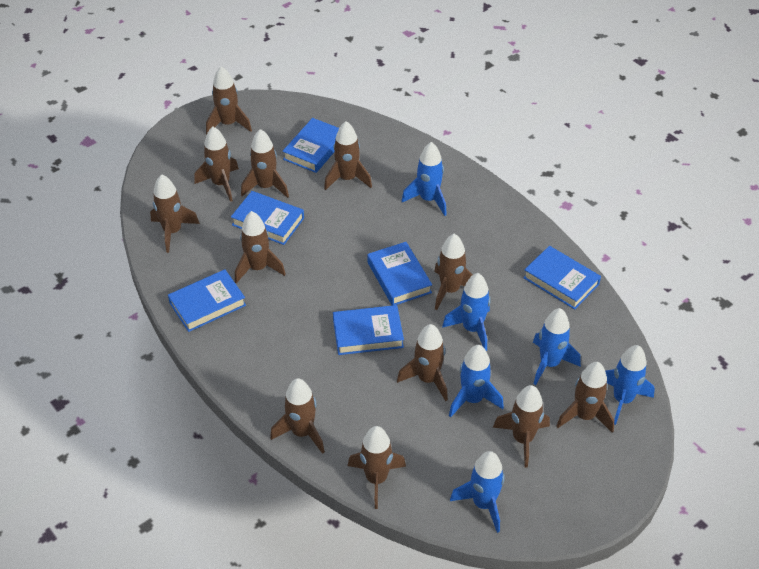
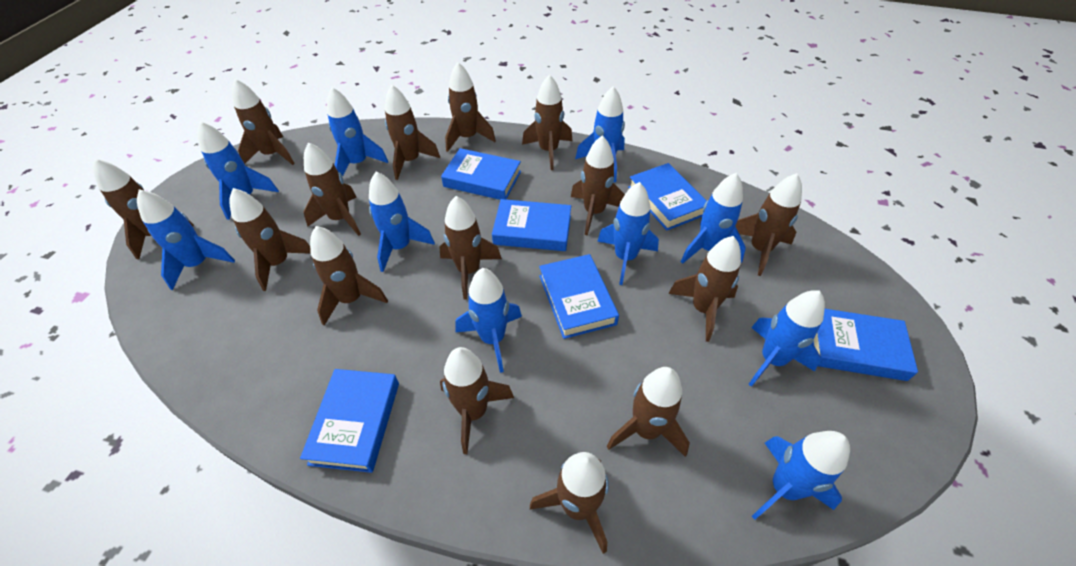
blue rocket: 6 -> 10
brown rocket: 12 -> 15

